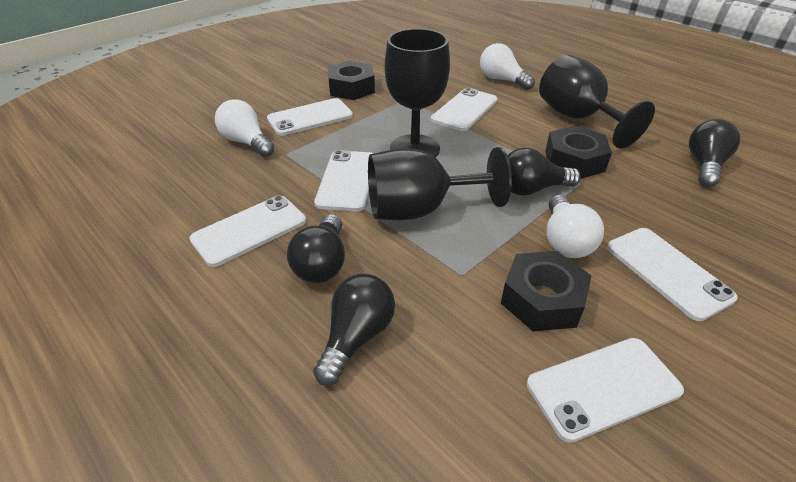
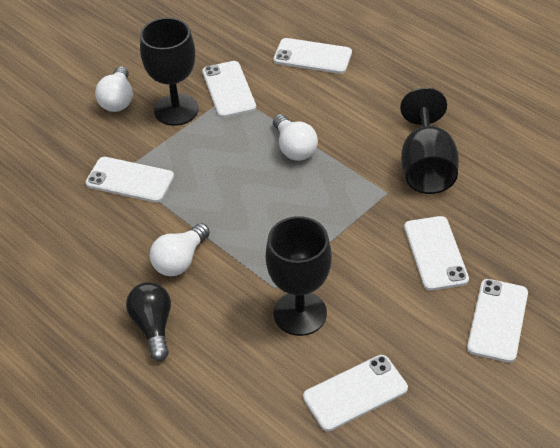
black light bulb: 4 -> 1
black nut: 3 -> 0

